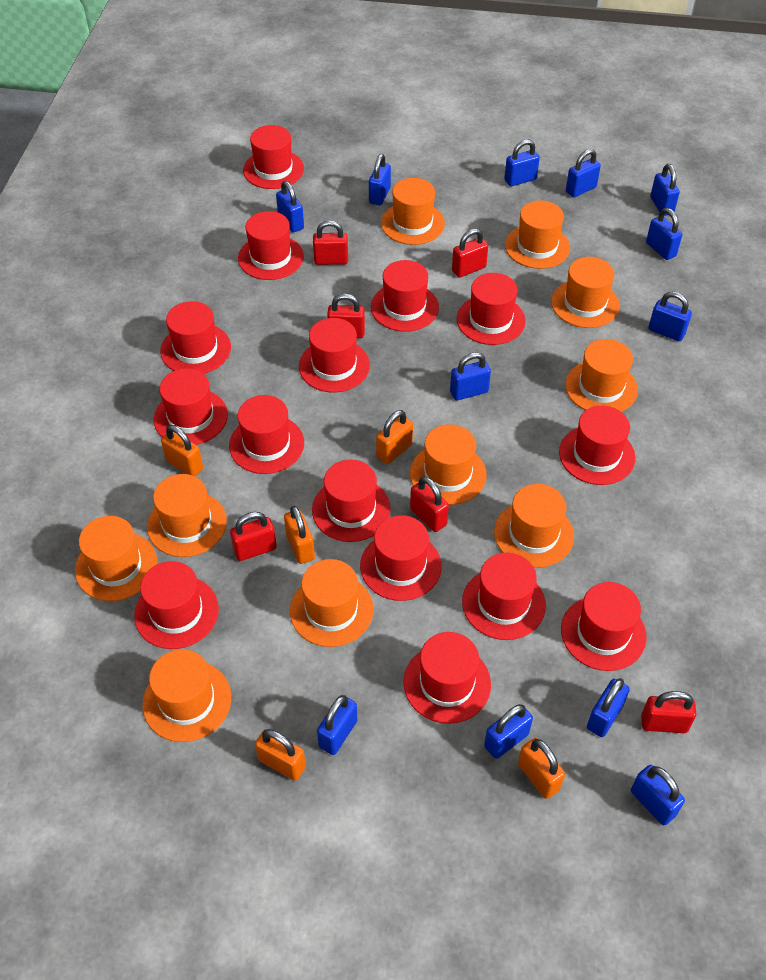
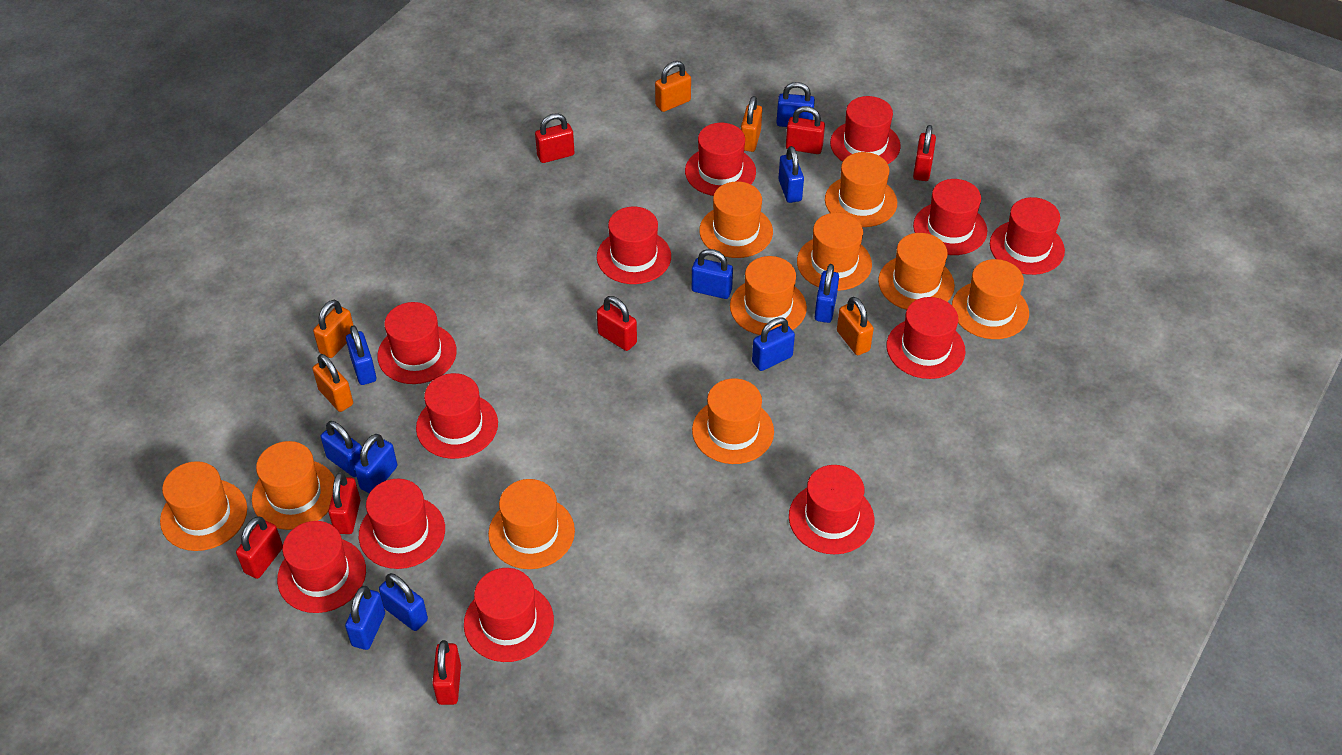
blue padlock: 12 -> 10
red hat: 15 -> 12
red padlock: 6 -> 7

